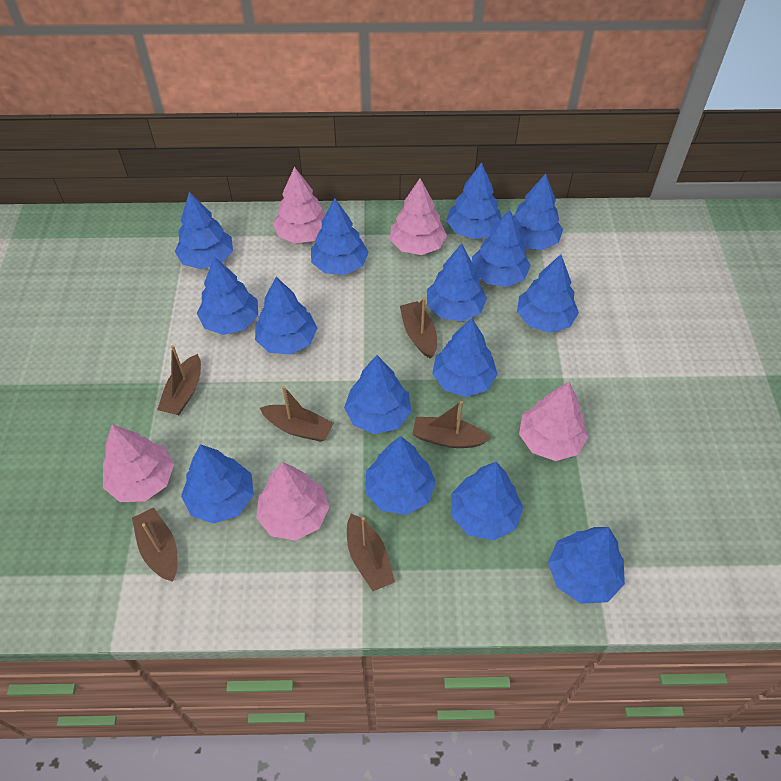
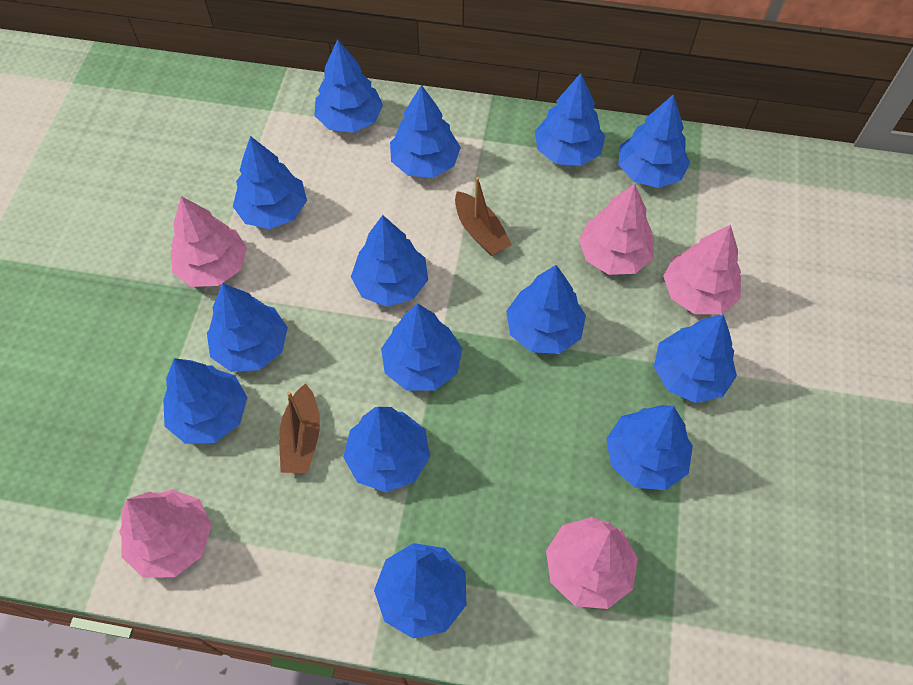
blue tree: 15 -> 14
brown boat: 6 -> 2

